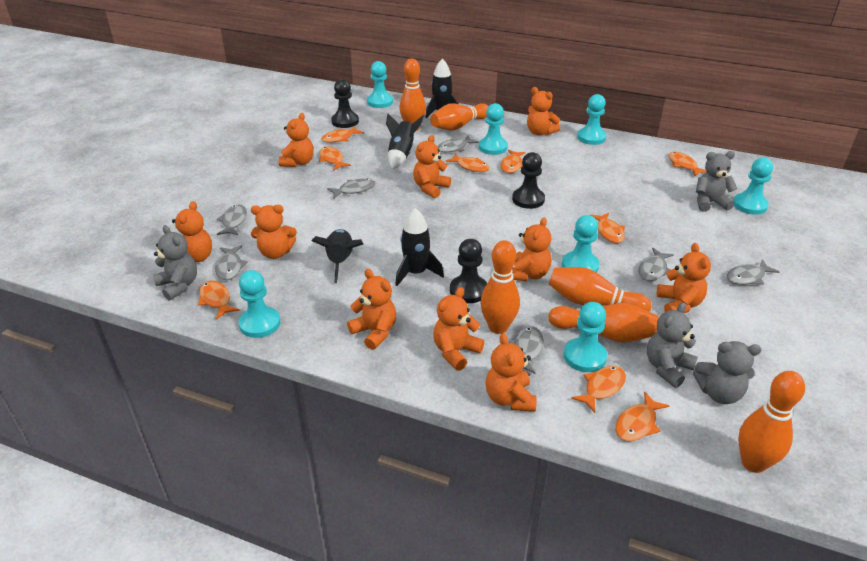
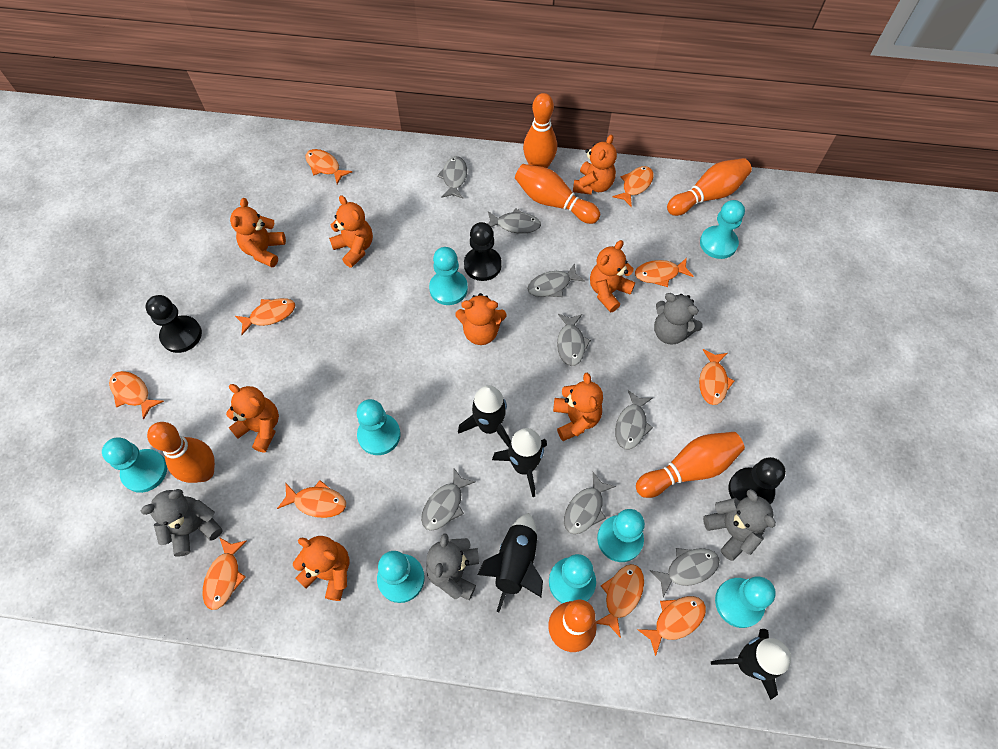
grey fish: 7 -> 8
orange fish: 9 -> 10
orange teddy bear: 10 -> 8
turquoise pawn: 7 -> 8

